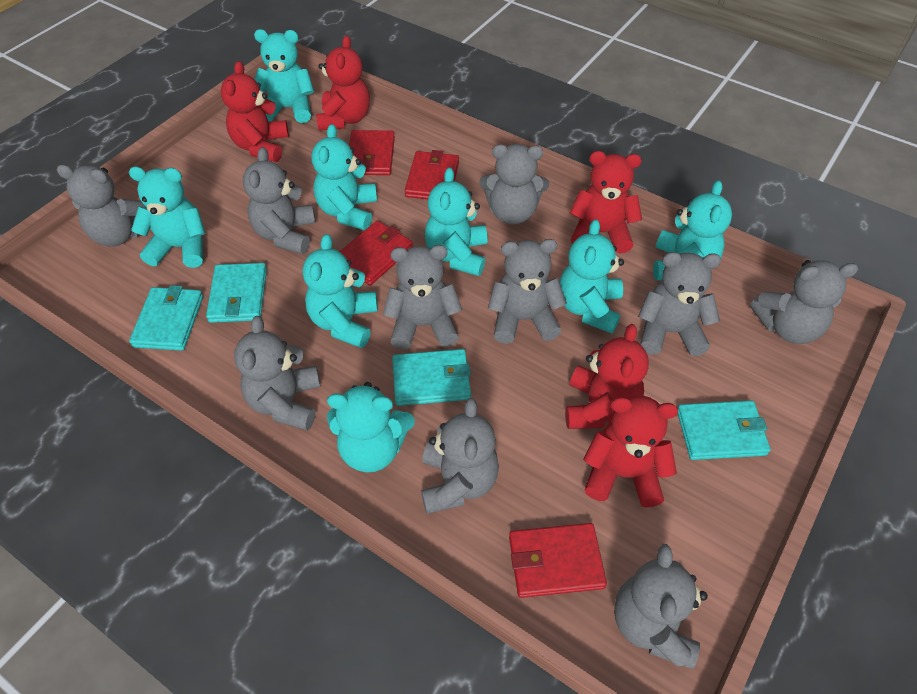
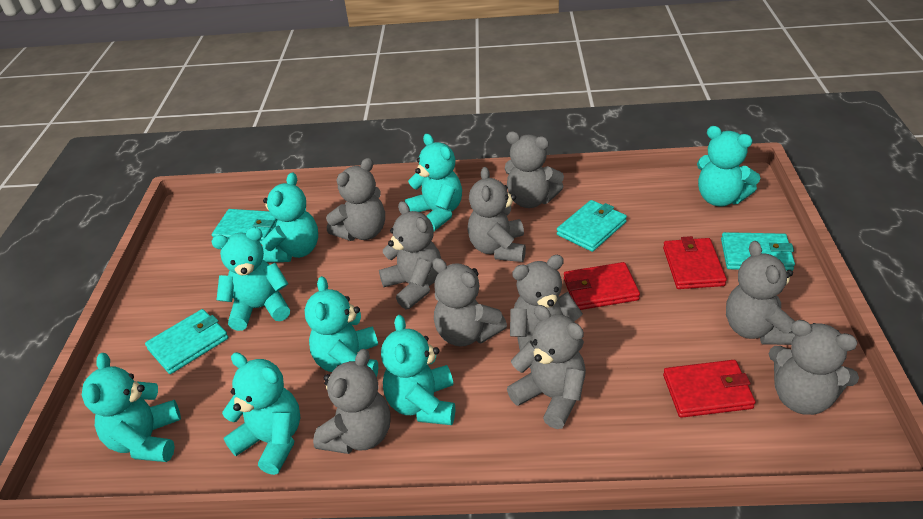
red teddy bear: 5 -> 0
red wallet: 4 -> 3

